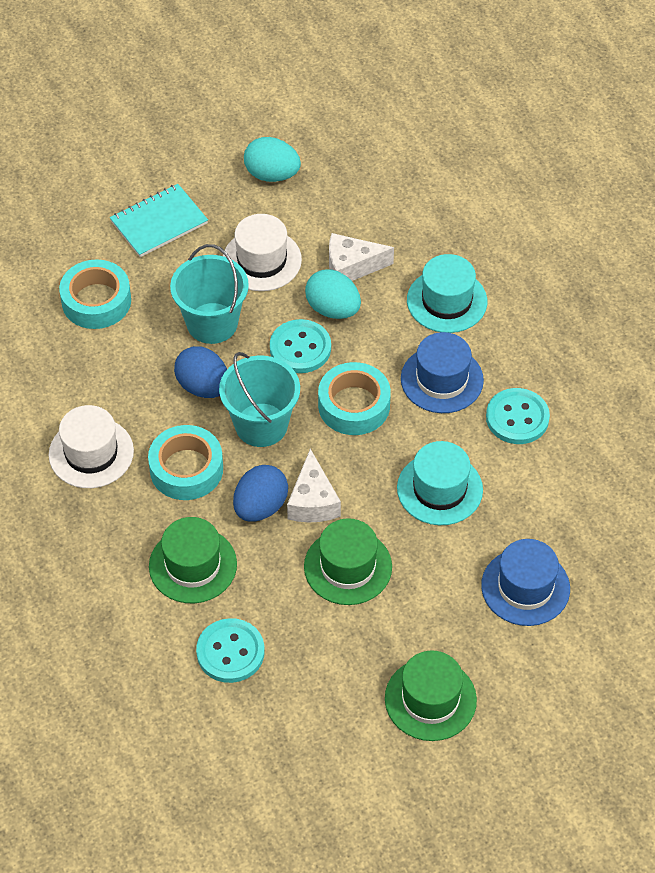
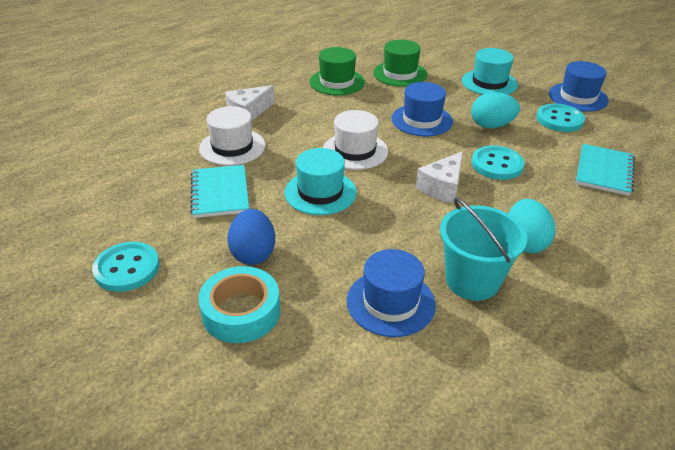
blue egg: 2 -> 1
blue hat: 2 -> 3
green hat: 3 -> 2
turquoise bucket: 2 -> 1
turquoise notebook: 1 -> 2
turquoise tape: 3 -> 1

